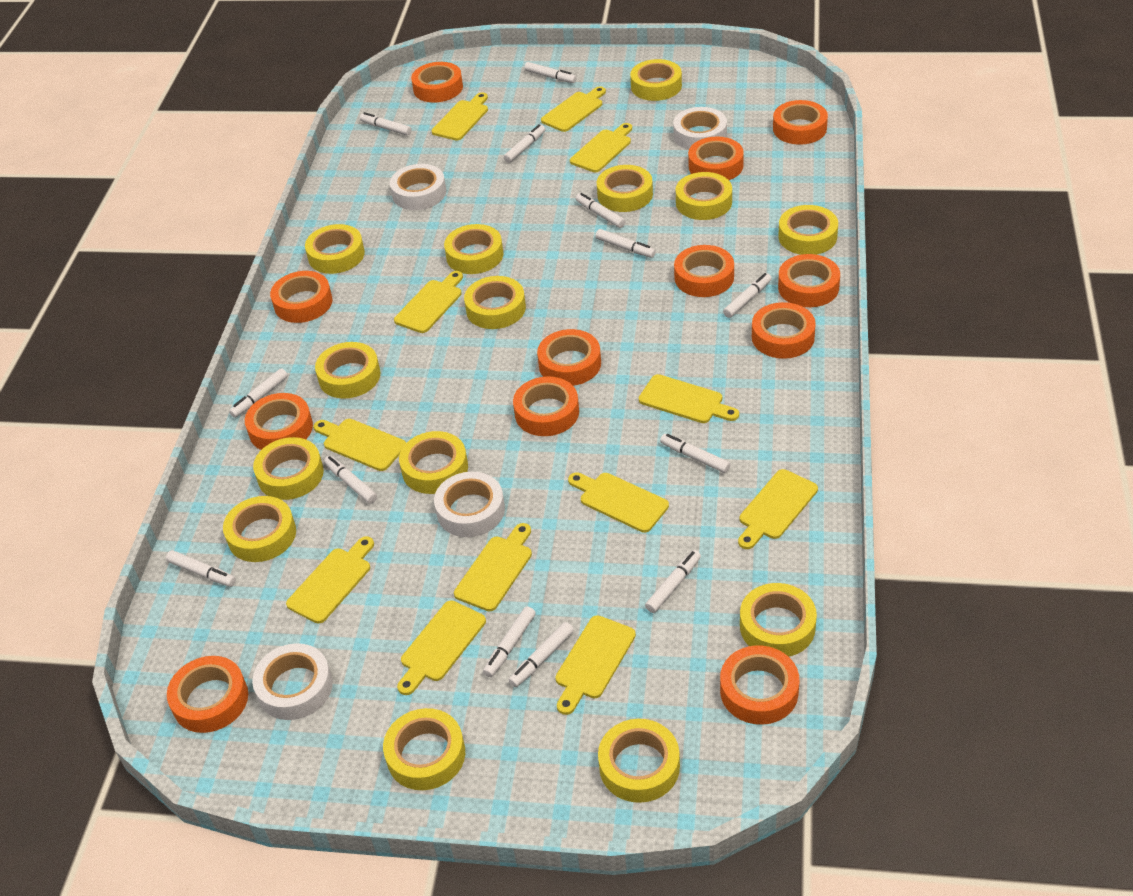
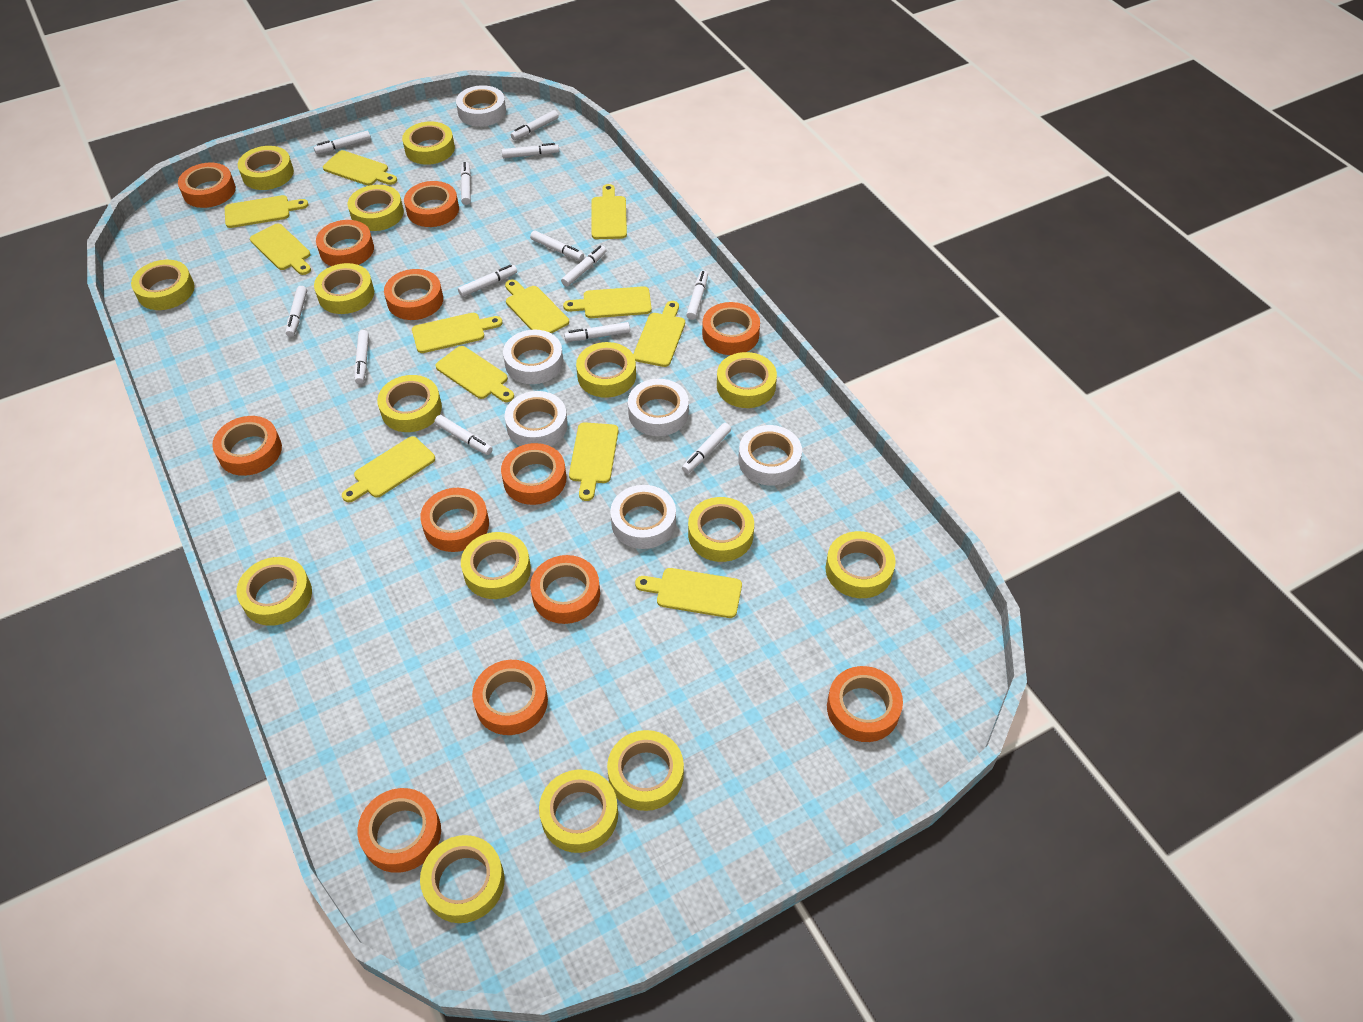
white tape: 4 -> 6
yellow tape: 14 -> 15

